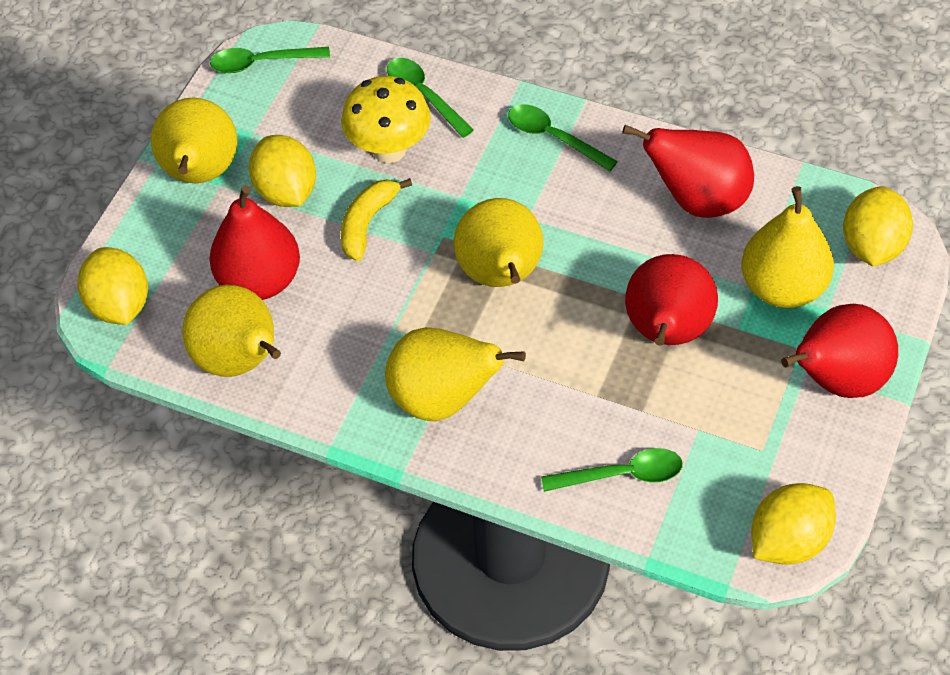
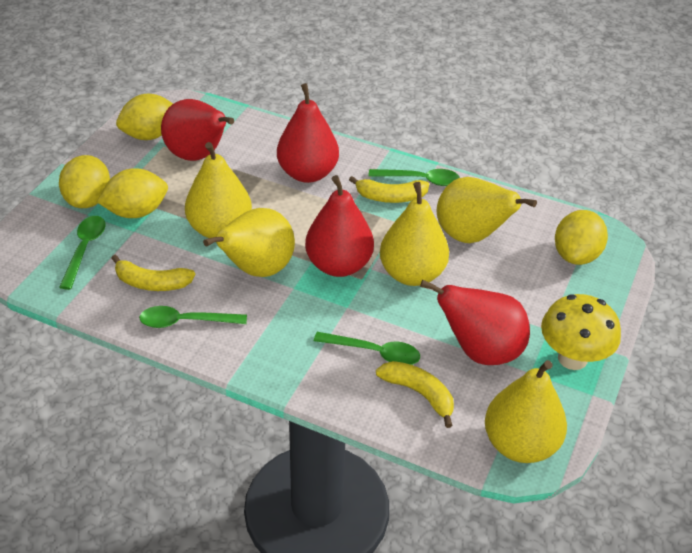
yellow banana: 1 -> 3

